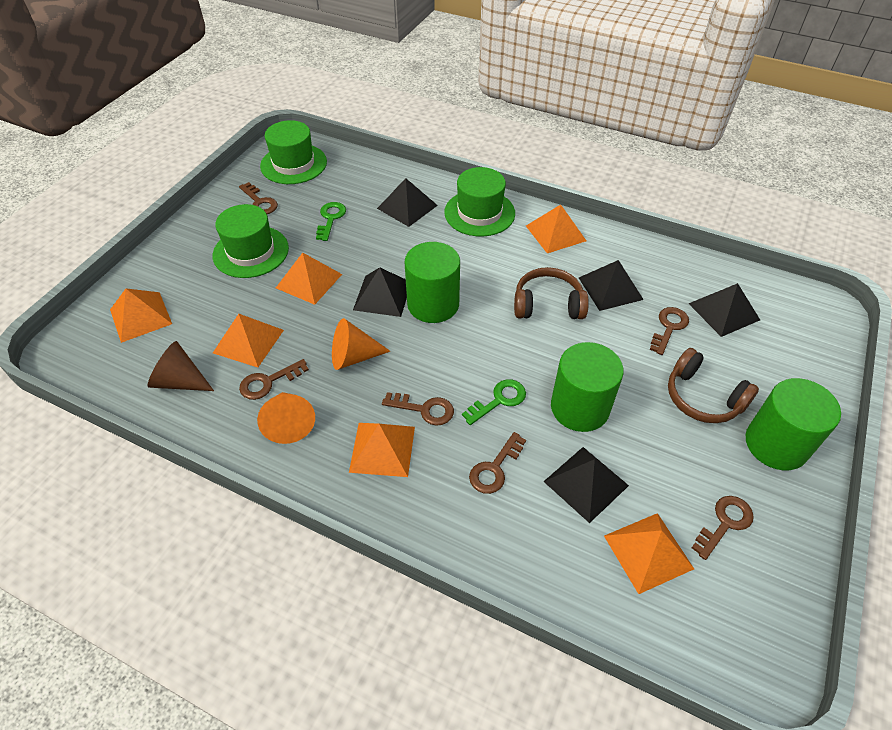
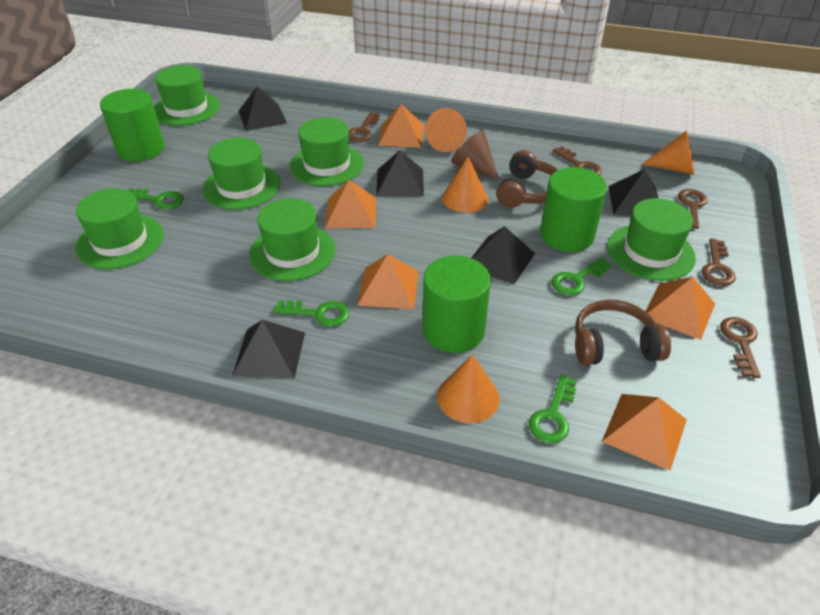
brown key: 6 -> 5
green hat: 3 -> 6
green key: 2 -> 4
orange cone: 2 -> 4
orange pyramid: 6 -> 5

